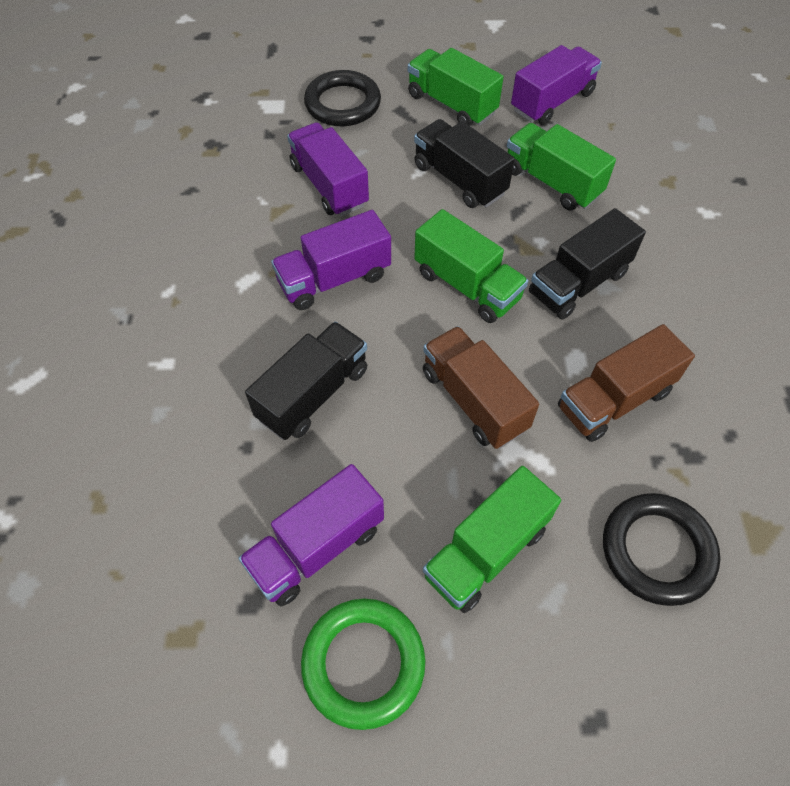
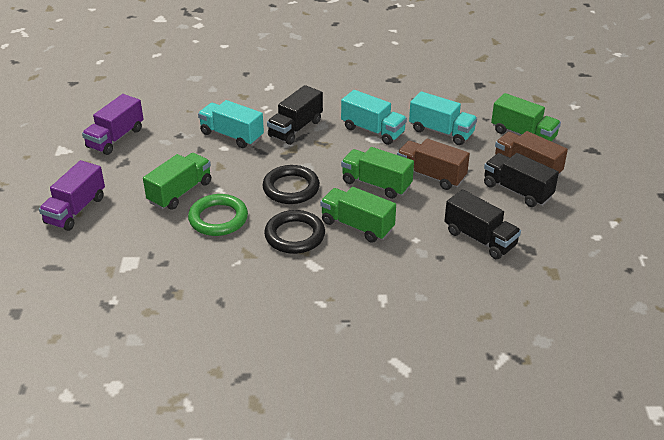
purple truck: 4 -> 2
turquoise truck: 0 -> 3

